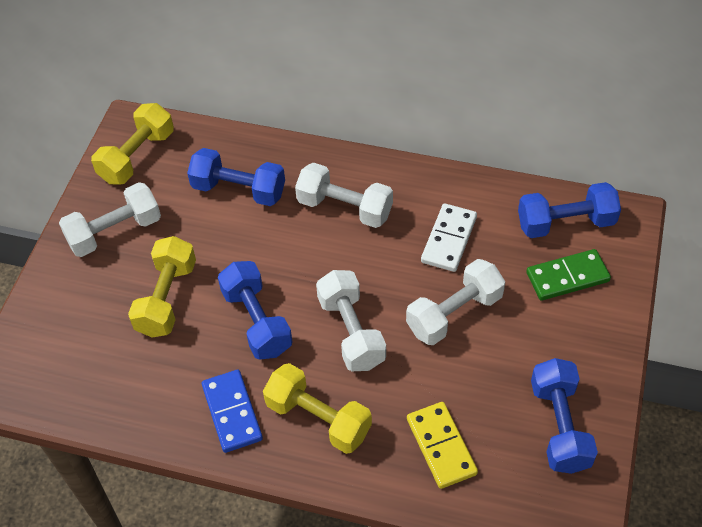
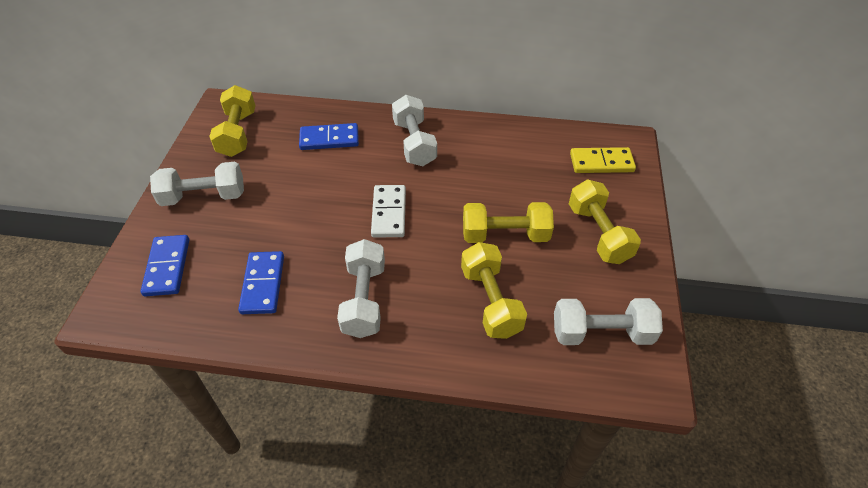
blue domino: 1 -> 3
blue dumbbell: 4 -> 0
green domino: 1 -> 0
yellow dumbbell: 3 -> 4

